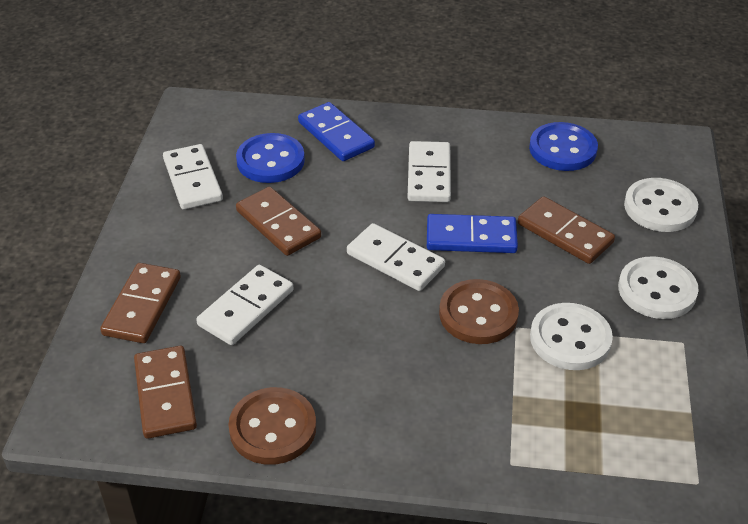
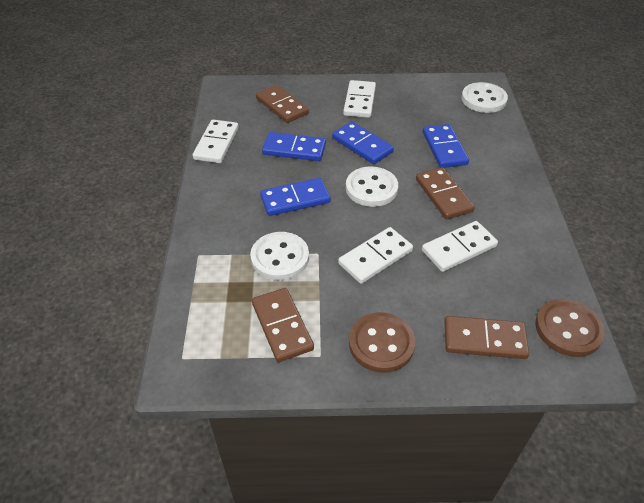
blue button: 2 -> 0
blue domino: 2 -> 4

